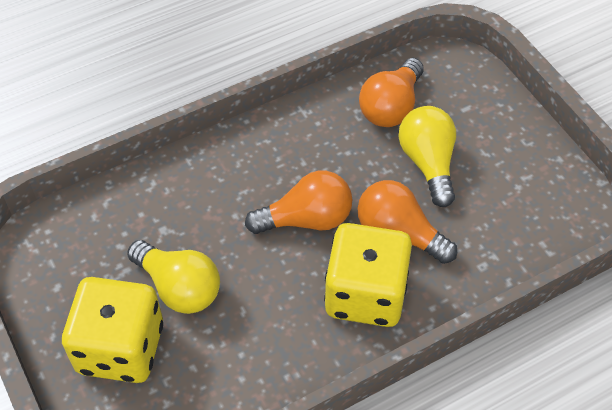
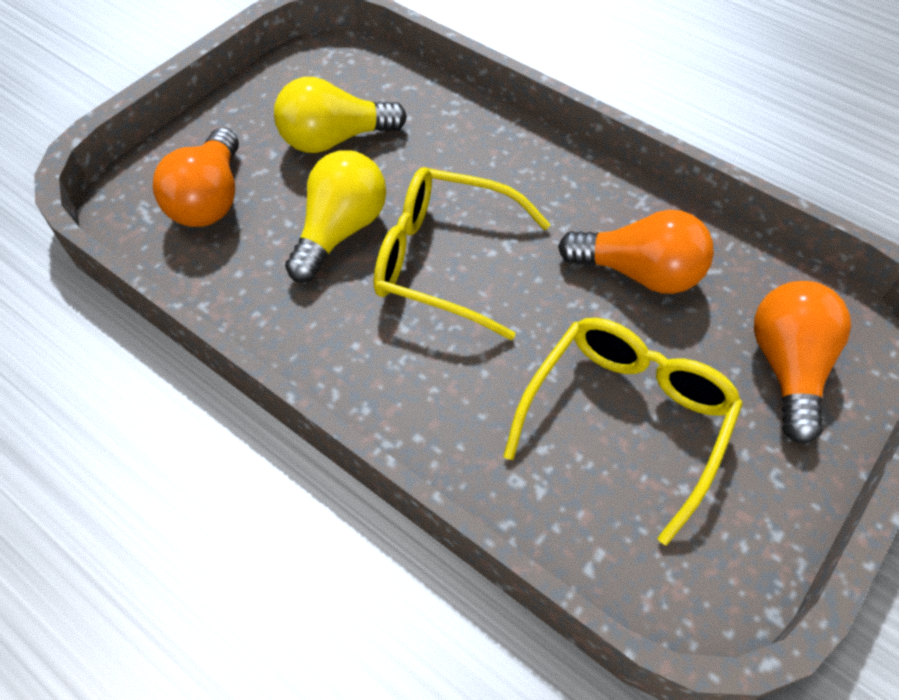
yellow dice: 2 -> 0
yellow glasses: 0 -> 2

